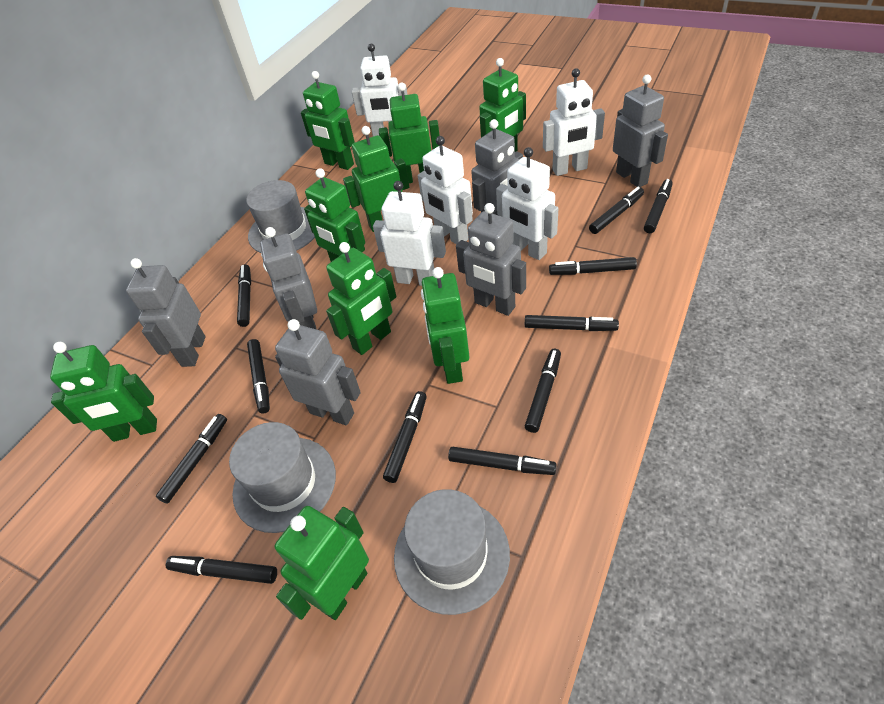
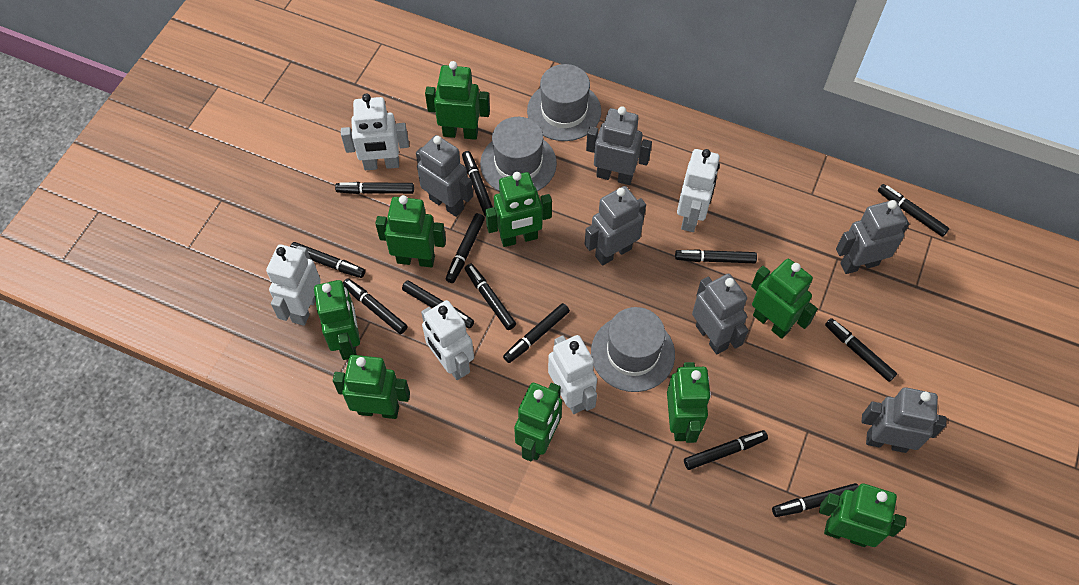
black marker: 11 -> 13

